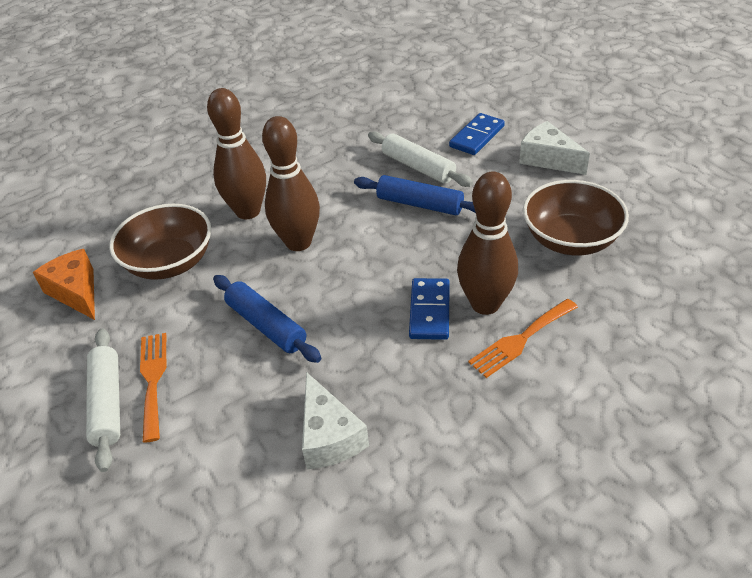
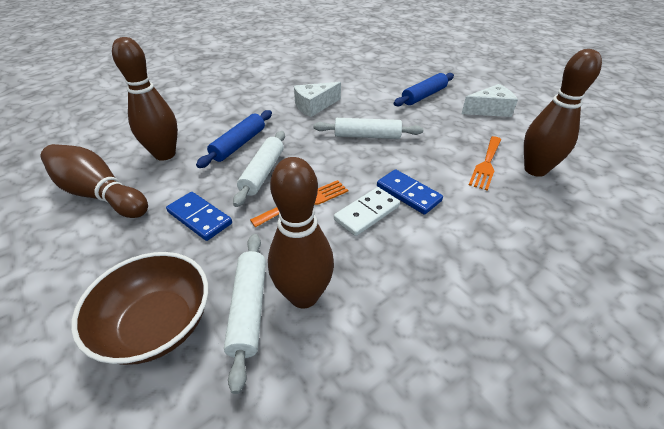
brown bowl: 2 -> 1
brown bowling pin: 3 -> 4
orange cheese: 1 -> 0
white domino: 0 -> 1
white rolling pin: 2 -> 3

